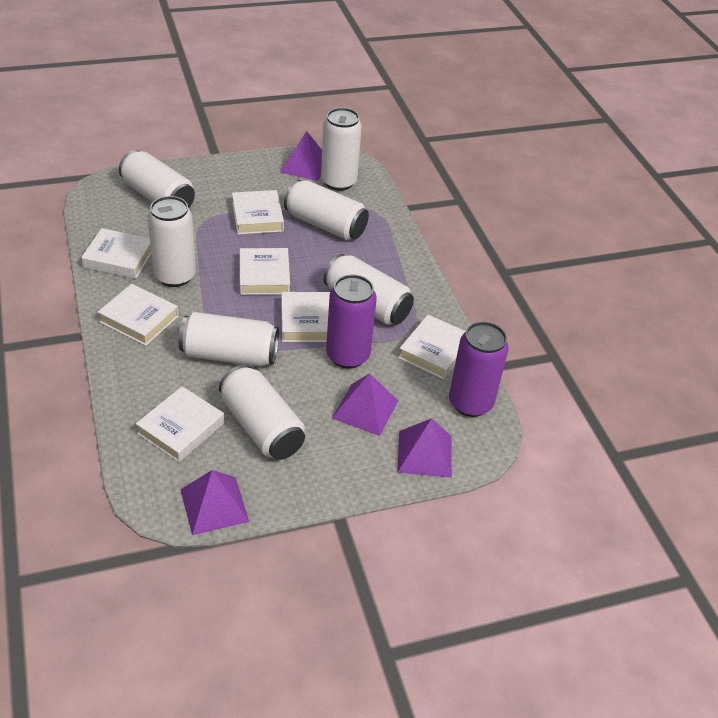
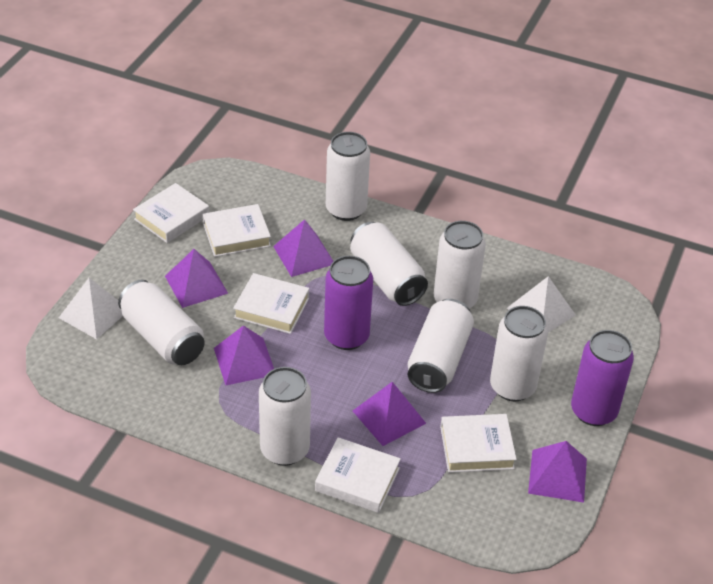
purple pyramid: 4 -> 5
white book: 7 -> 5
white pyramid: 0 -> 2

